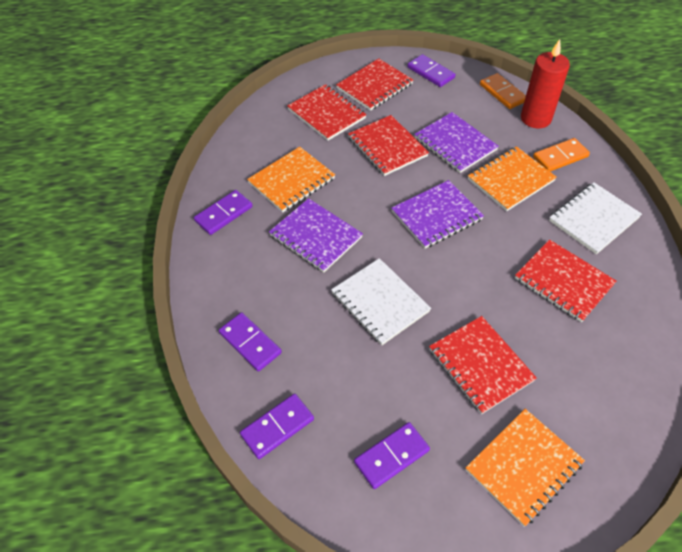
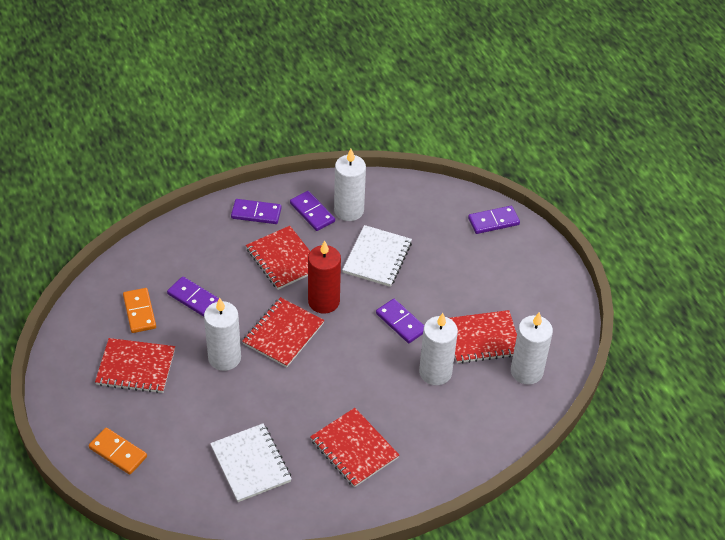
orange notebook: 3 -> 0
purple notebook: 3 -> 0
white candle: 0 -> 4

